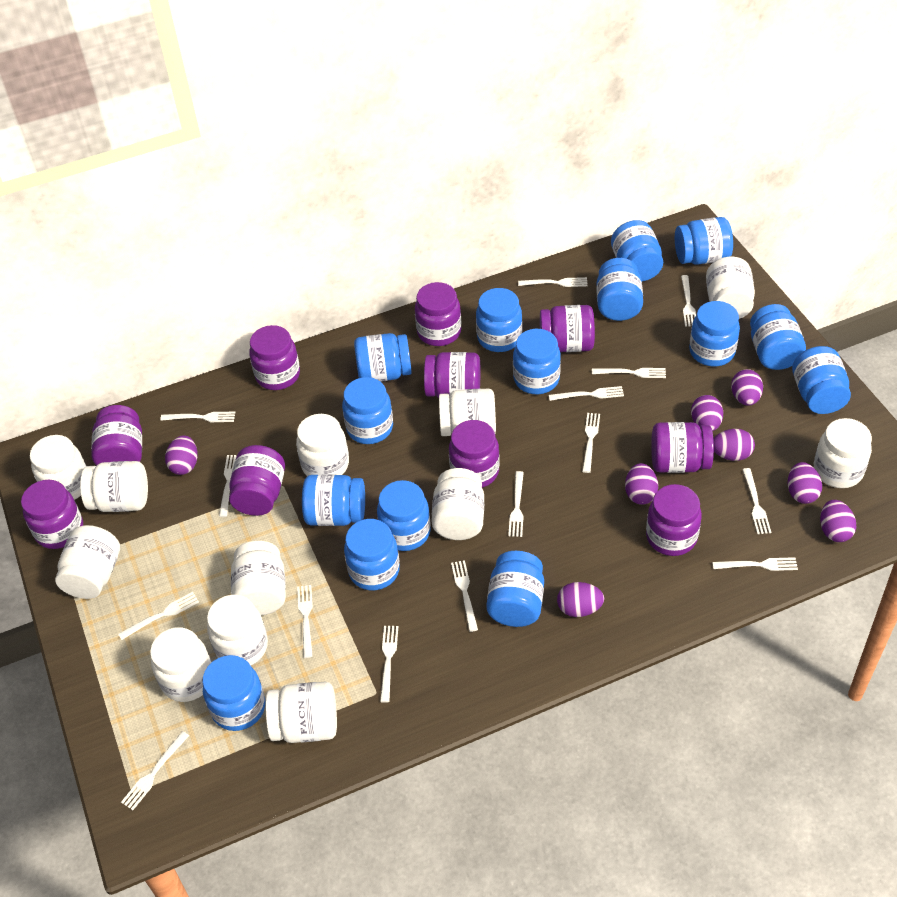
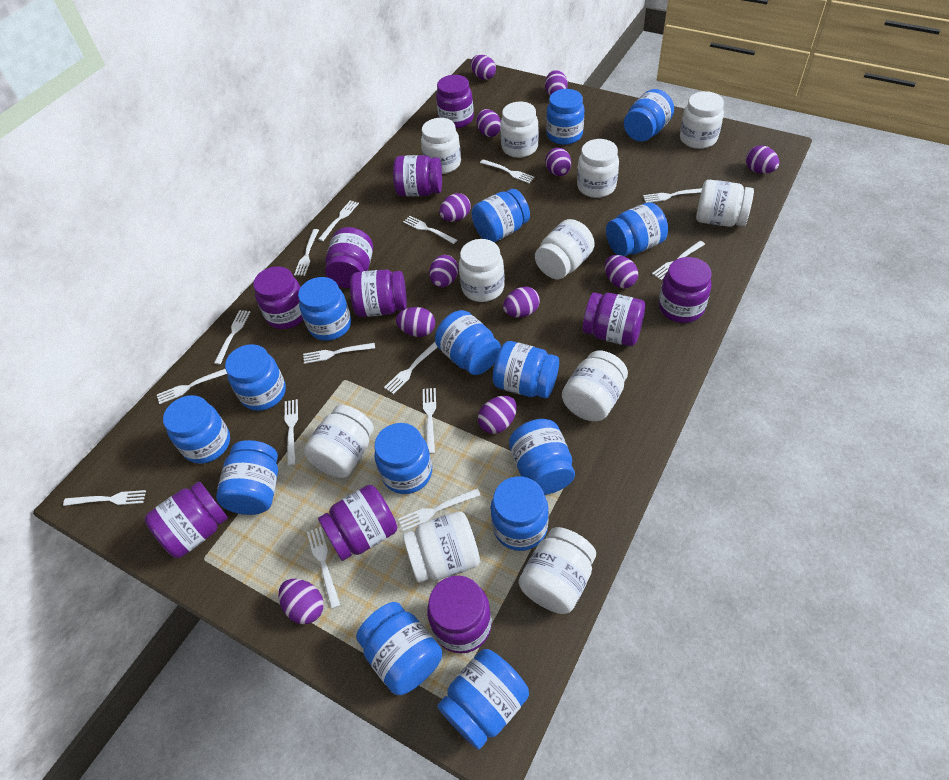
purple egg: 8 -> 12
white jar: 12 -> 11

